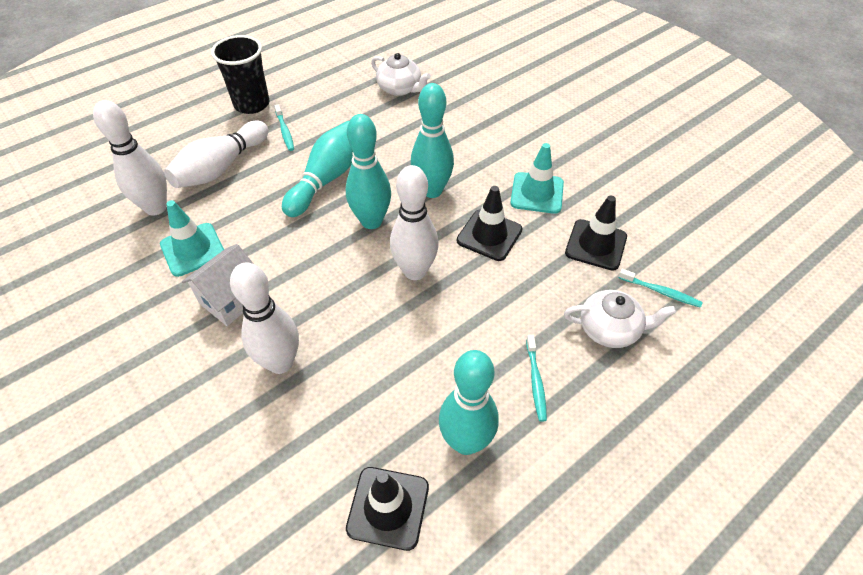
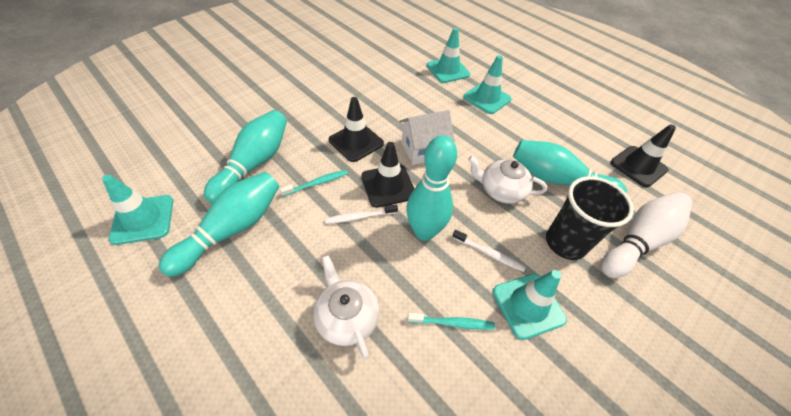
turquoise toothbrush: 3 -> 2
turquoise traffic cone: 2 -> 4
white bowling pin: 4 -> 1
white toothbrush: 0 -> 2

